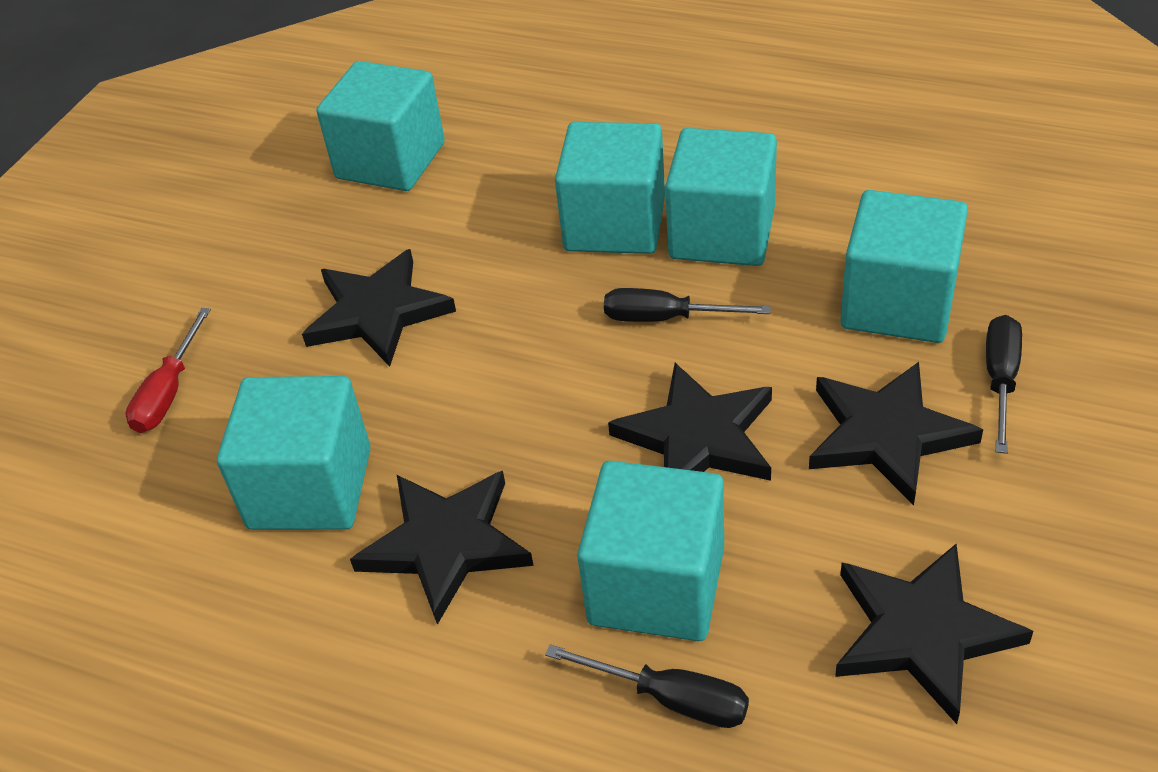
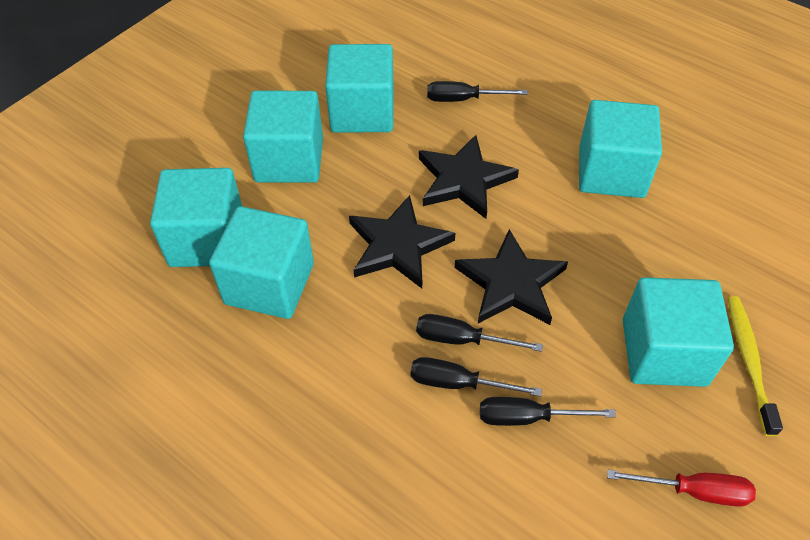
black screwdriver: 3 -> 4
black star: 5 -> 3
yellow toothbrush: 0 -> 1

